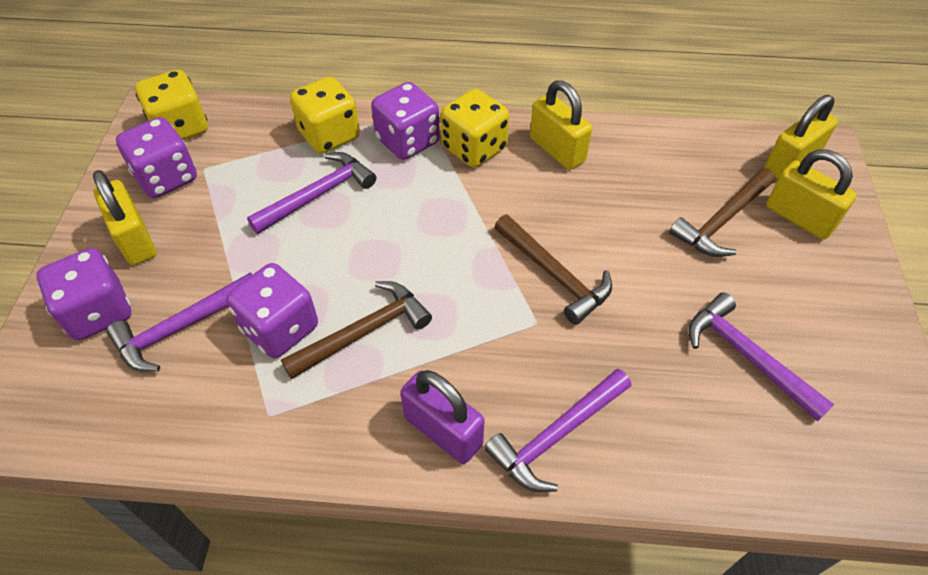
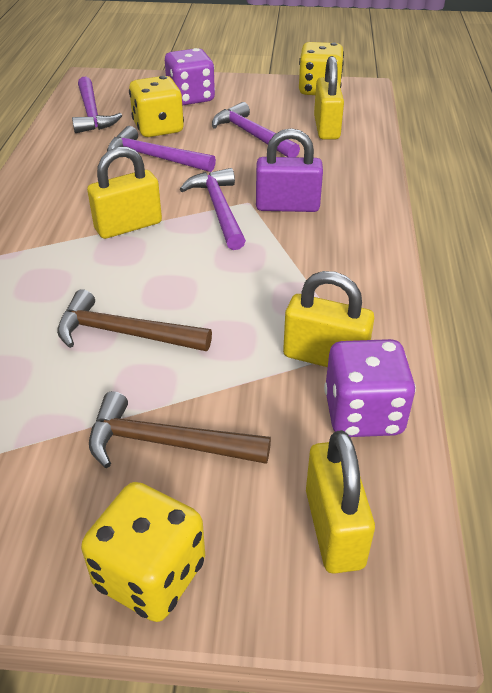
brown hammer: 3 -> 2
purple dice: 4 -> 2

